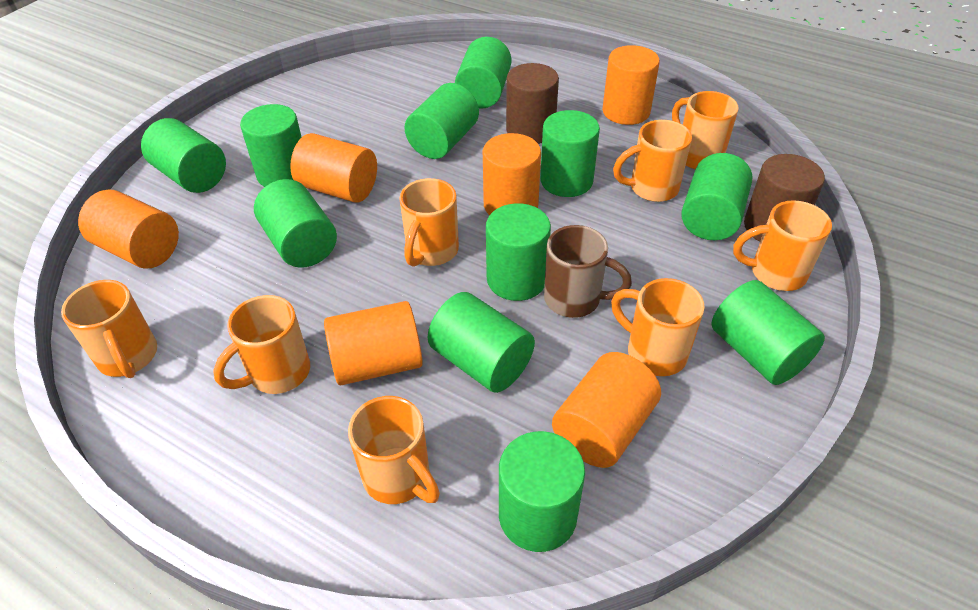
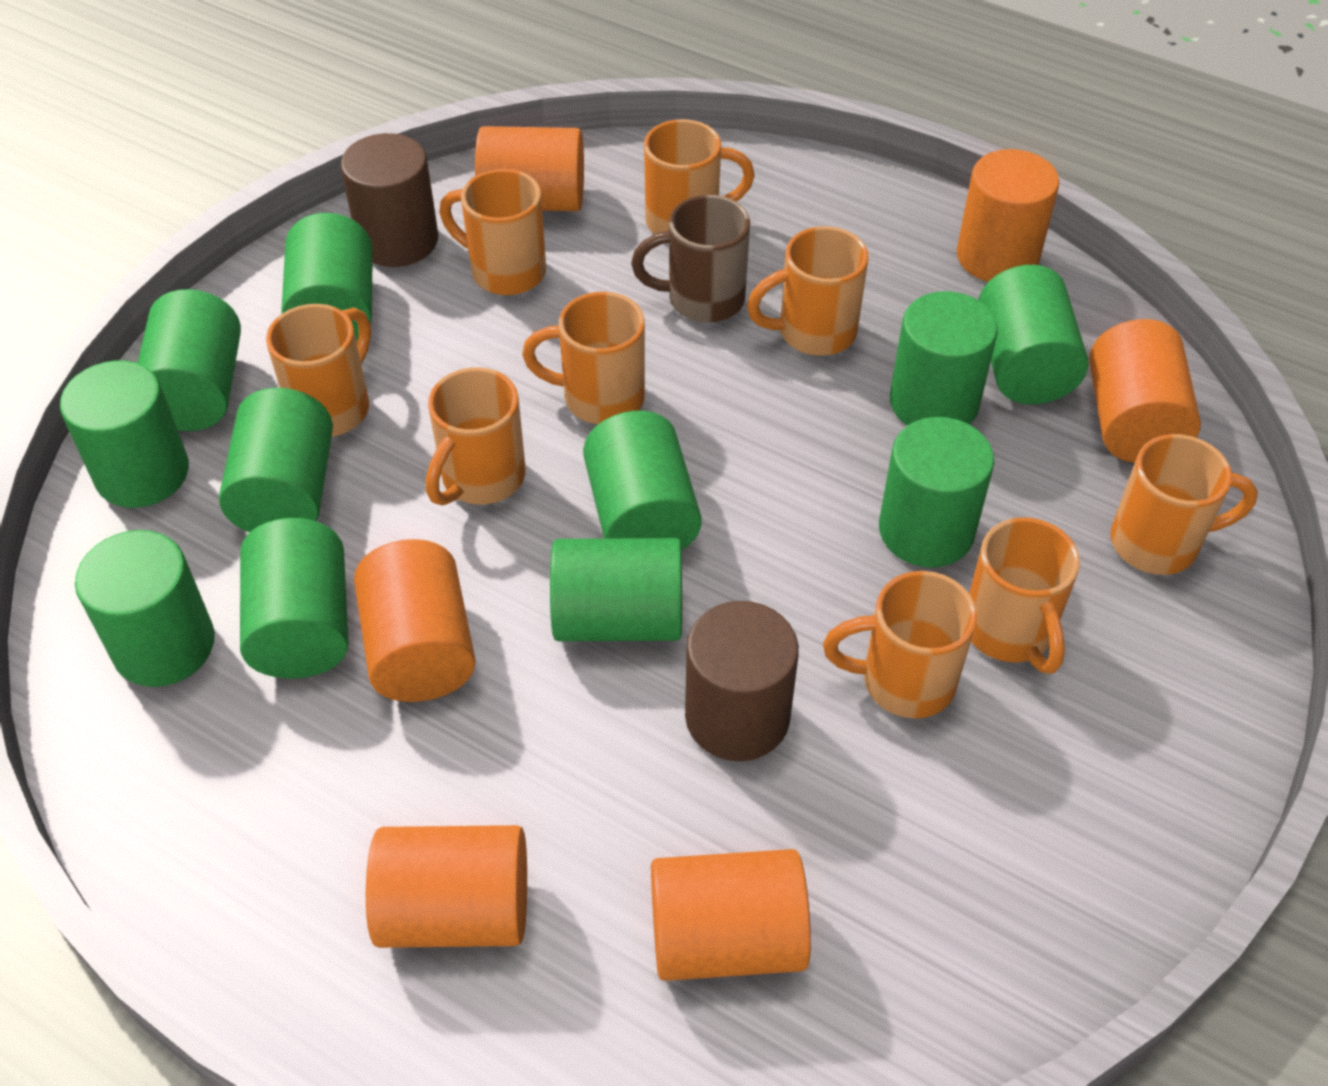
orange mug: 8 -> 9

